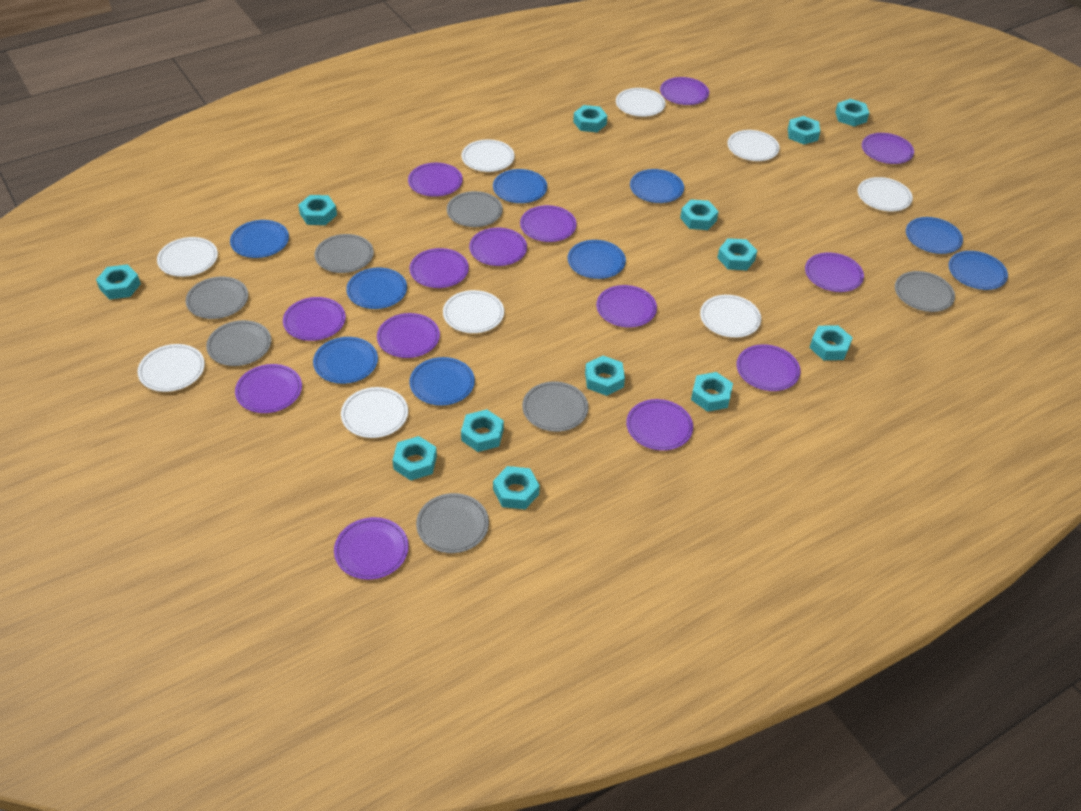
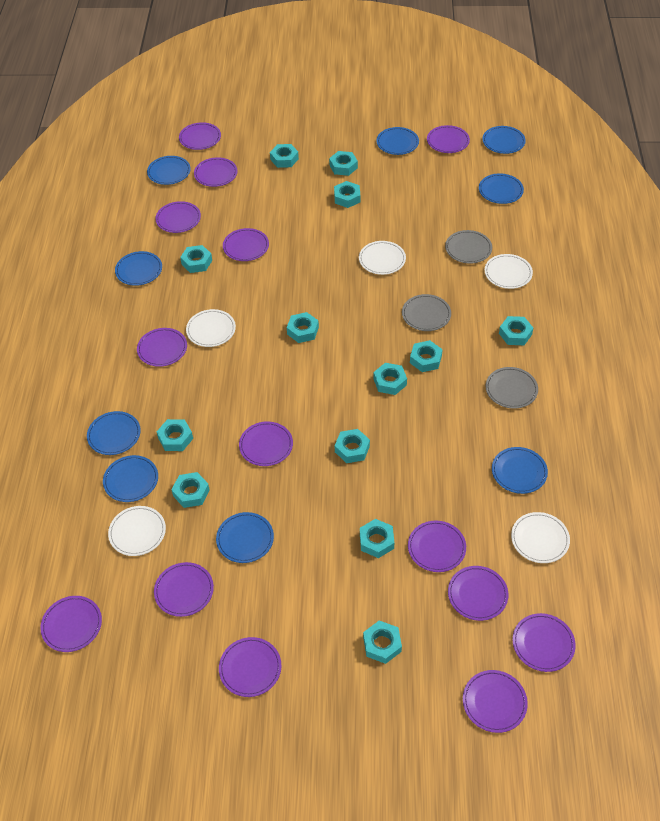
grey plate: 7 -> 3
white plate: 9 -> 5

